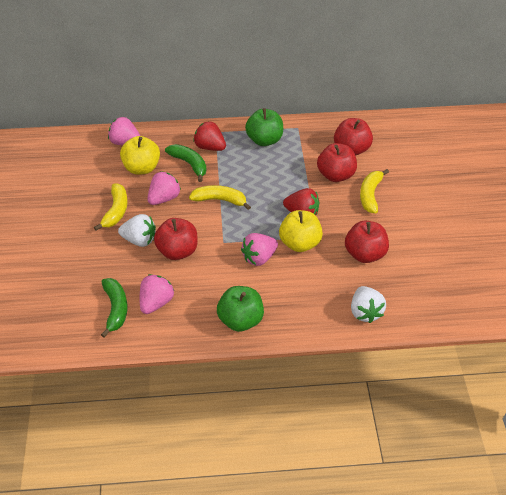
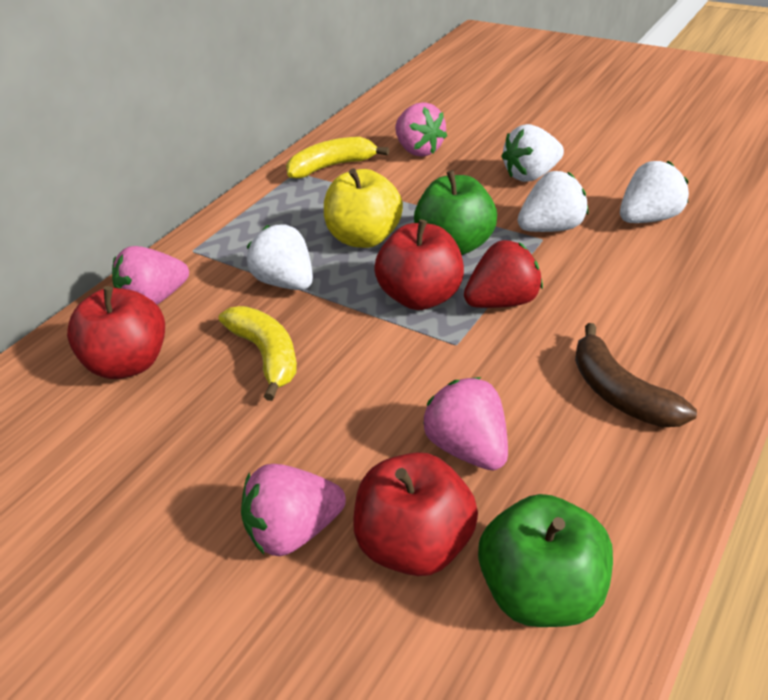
brown banana: 0 -> 1
green banana: 2 -> 0
red apple: 4 -> 3
red strawberry: 2 -> 1
white strawberry: 2 -> 4
yellow apple: 2 -> 1
yellow banana: 3 -> 2

